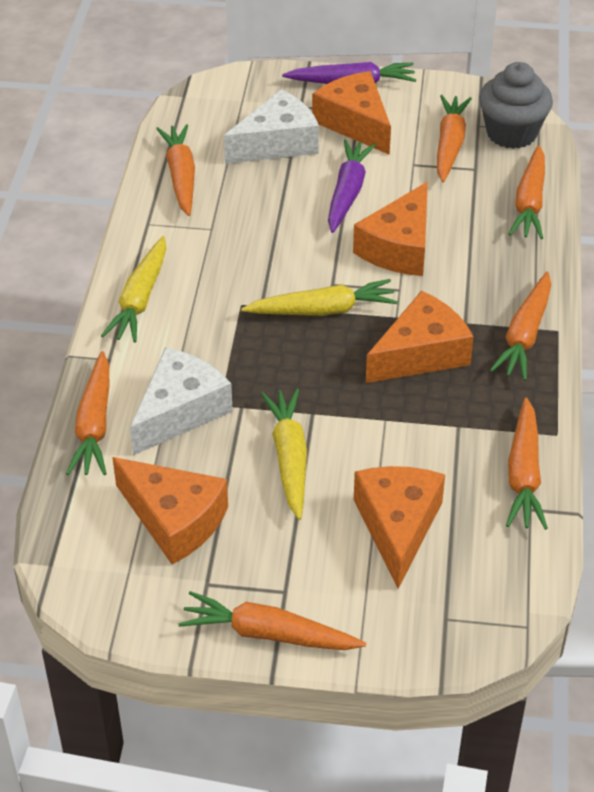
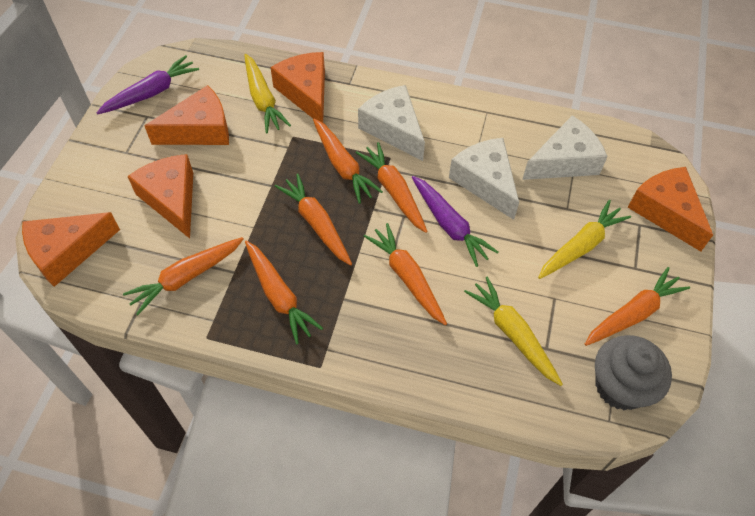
white cheese: 2 -> 3

